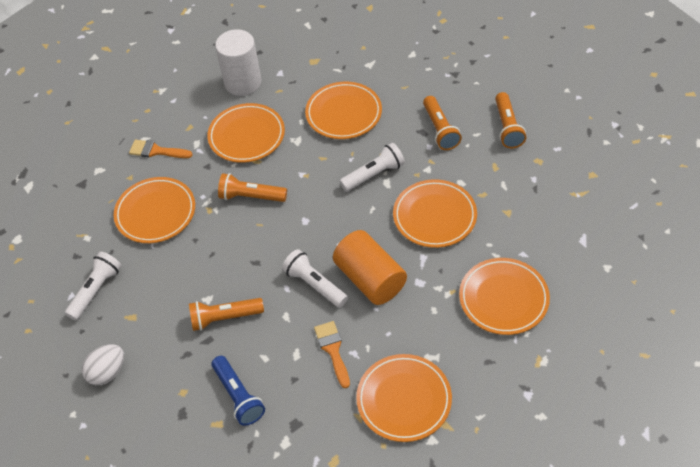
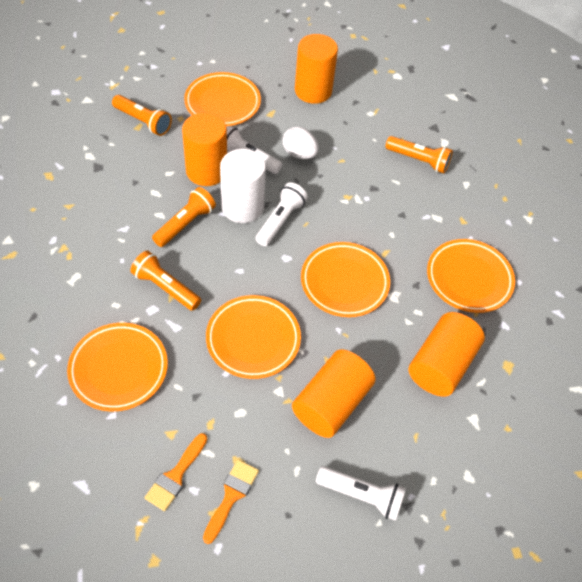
blue flashlight: 1 -> 0
orange cylinder: 1 -> 4
orange plate: 6 -> 5

